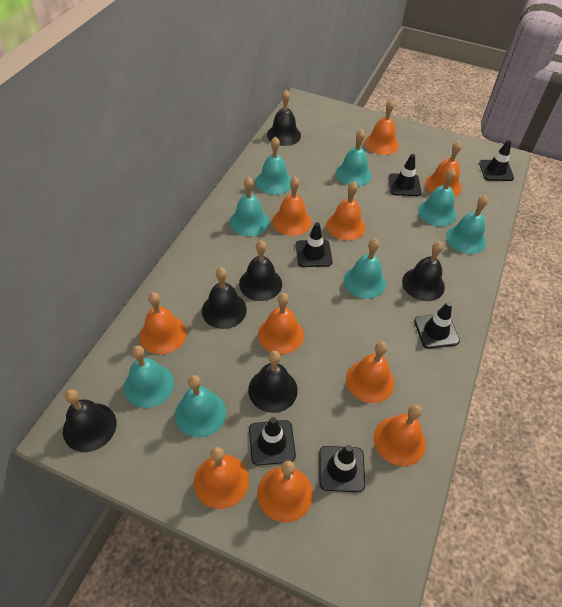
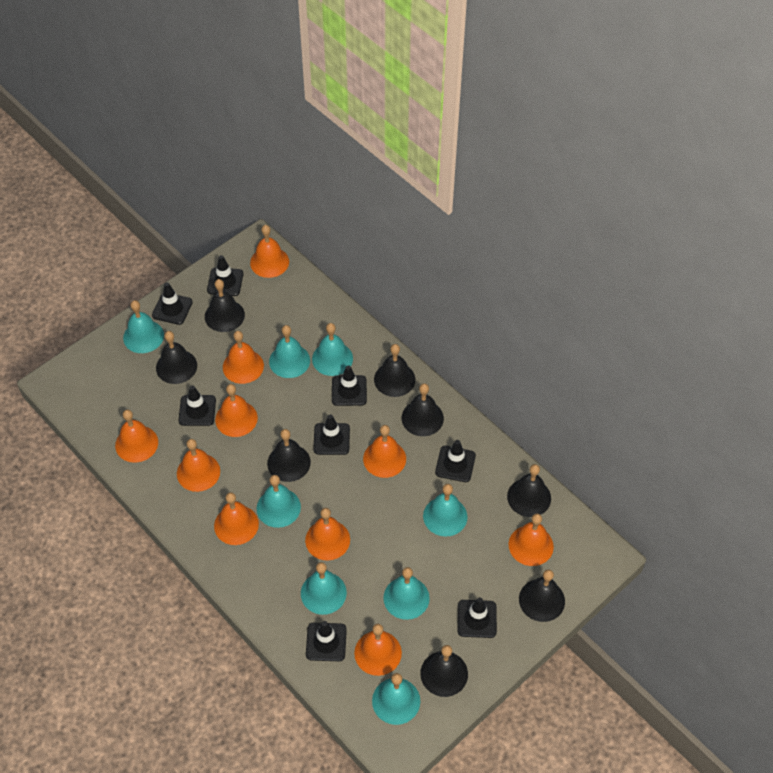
black bell: 6 -> 8
black traffic cone: 6 -> 8

